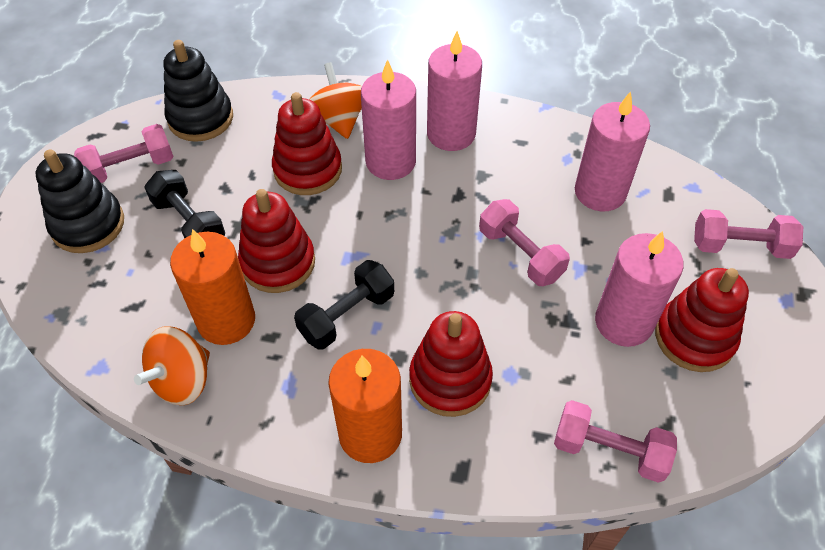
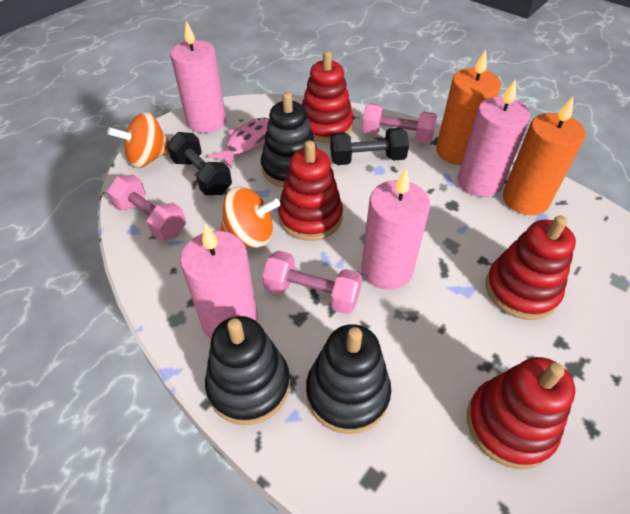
black stacking toy: 2 -> 3
pink dumbbell: 4 -> 3
pink fish: 0 -> 1

